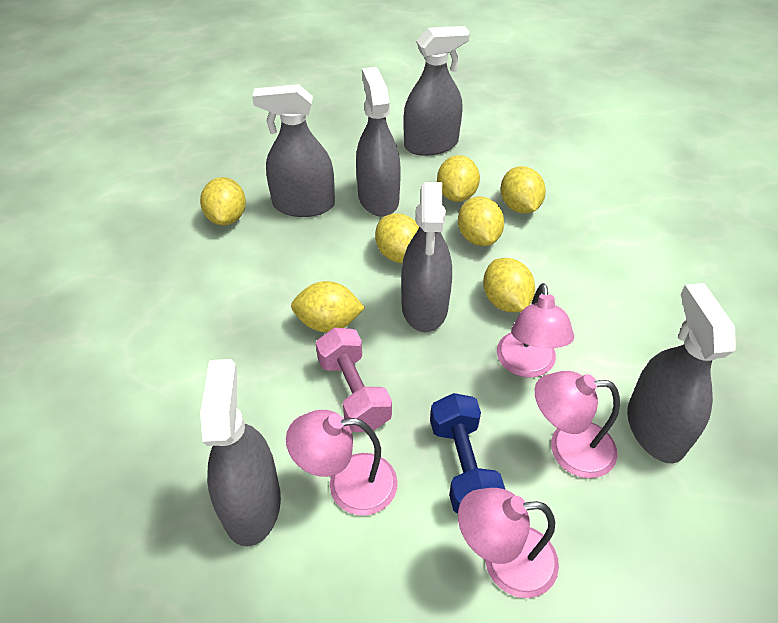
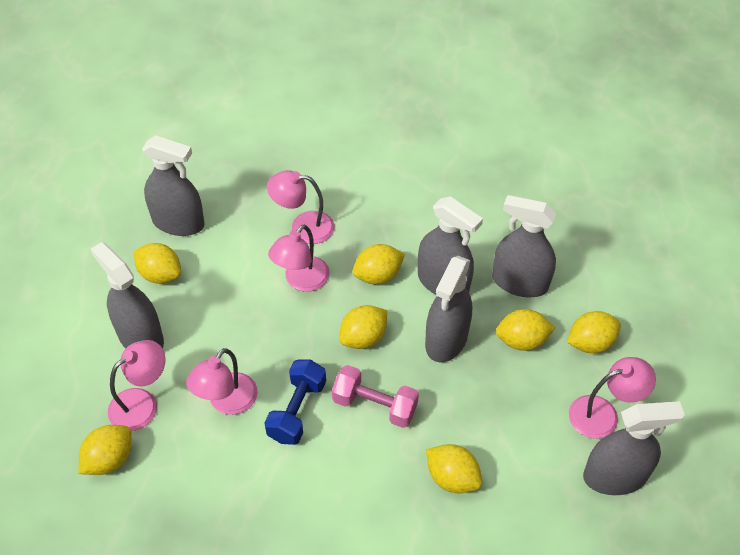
pink lamp: 4 -> 5

